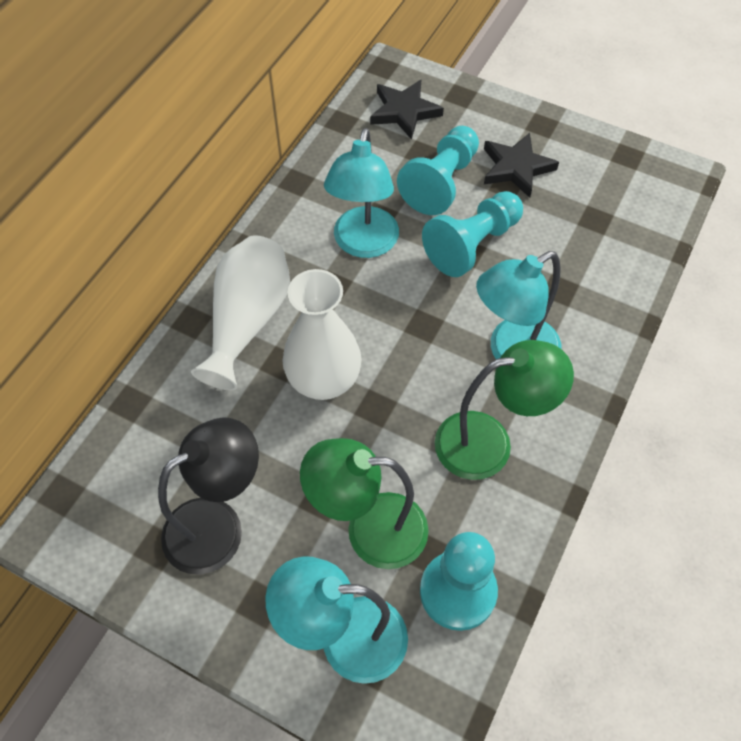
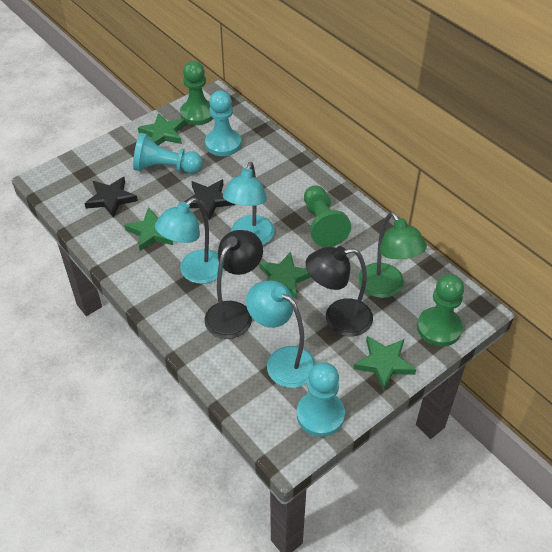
black lamp: 1 -> 2
green lamp: 2 -> 1
green pawn: 0 -> 3
green star: 0 -> 4
white vase: 2 -> 0

